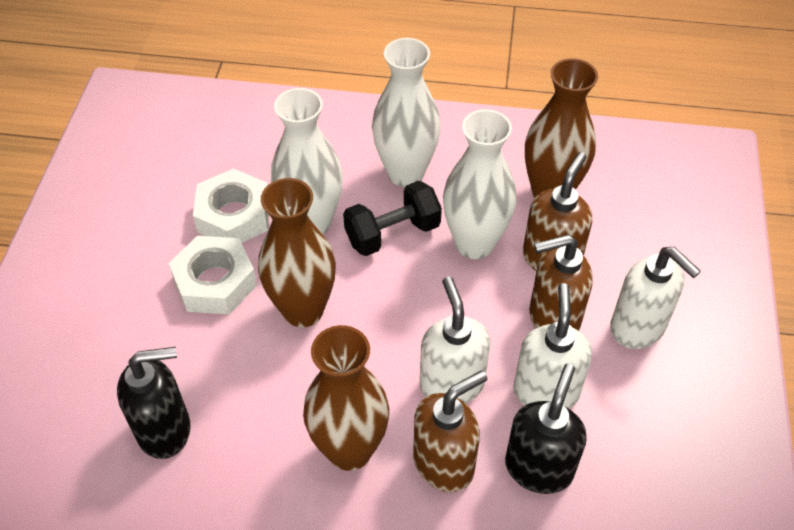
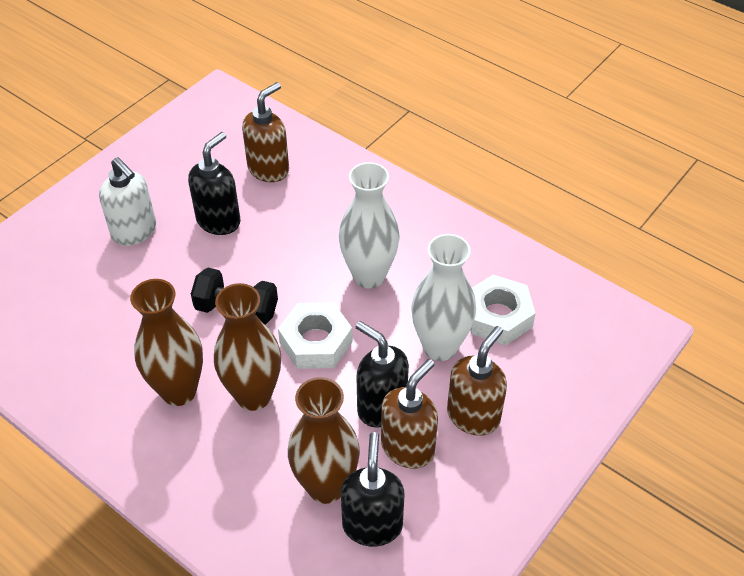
black soap dispenser: 2 -> 3
white soap dispenser: 3 -> 1
white vase: 3 -> 2

